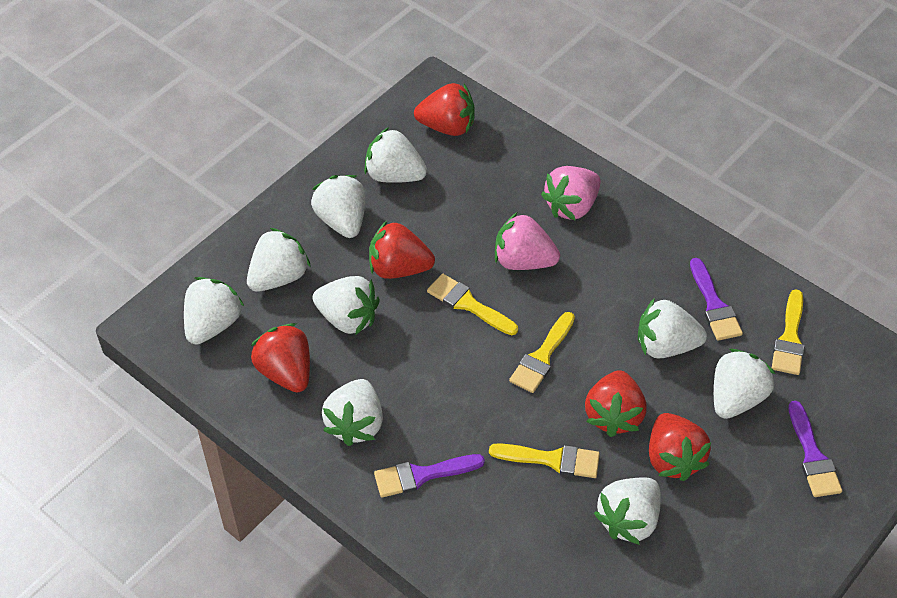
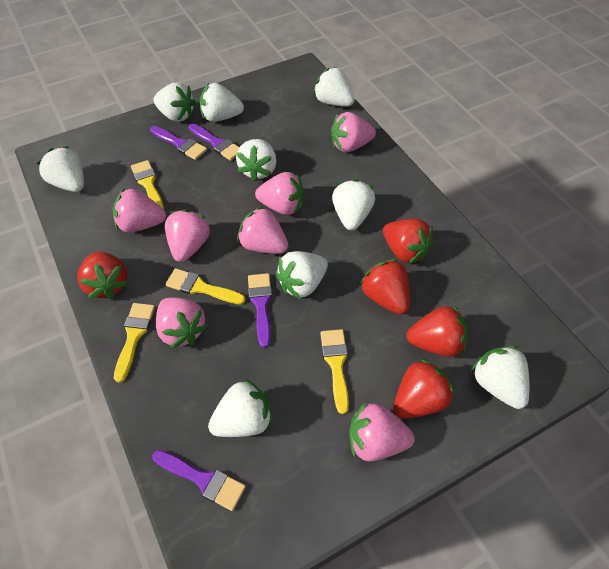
pink strawberry: 2 -> 7
purple brush: 3 -> 4

